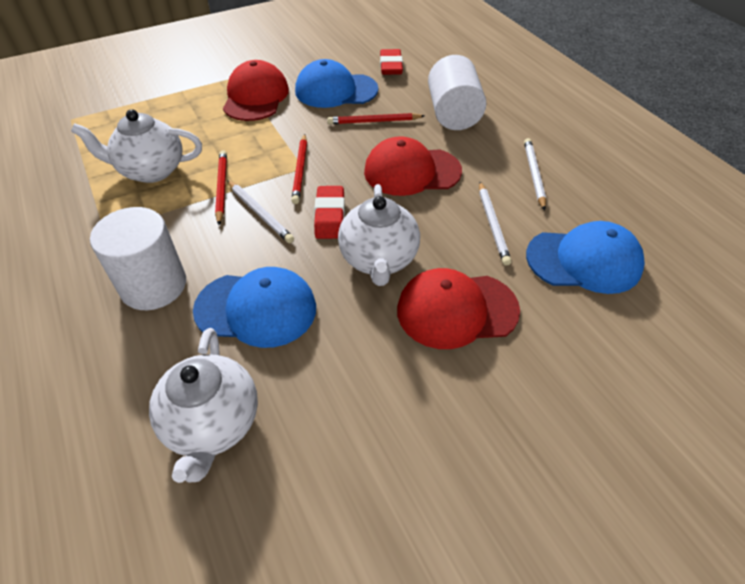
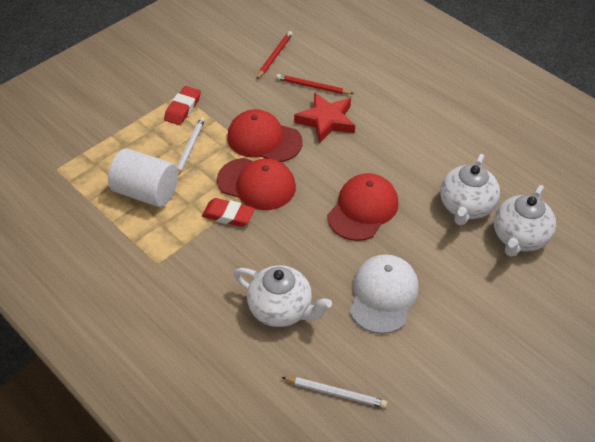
blue cap: 3 -> 0
red pencil: 3 -> 2
red star: 0 -> 1
white cap: 0 -> 1
white cylinder: 2 -> 1
white pencil: 3 -> 2

